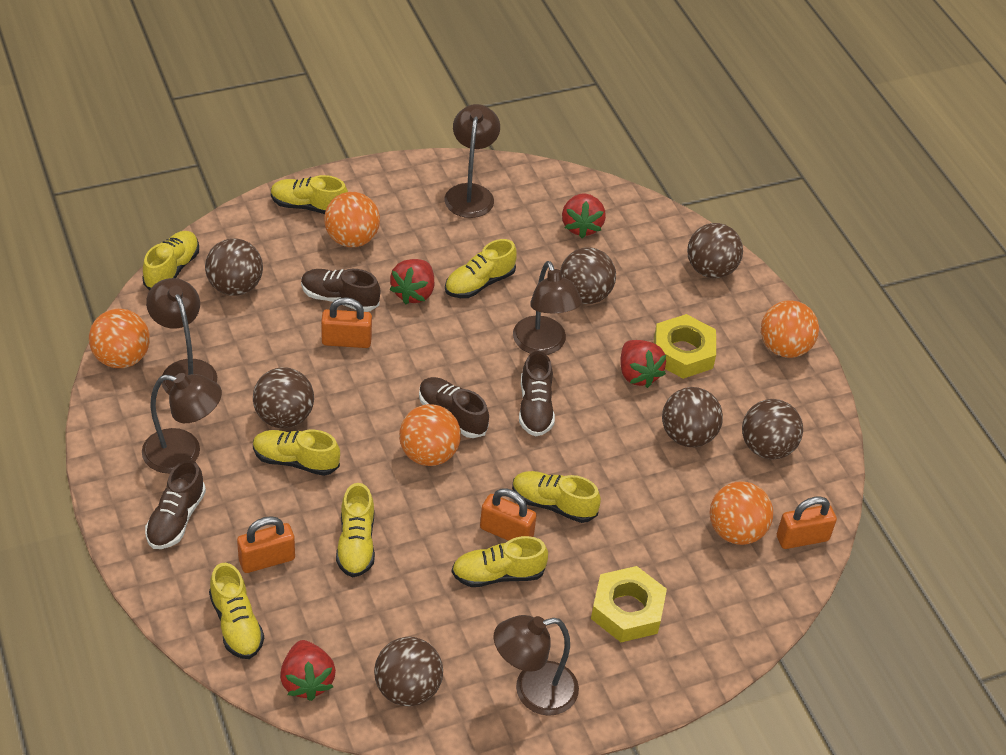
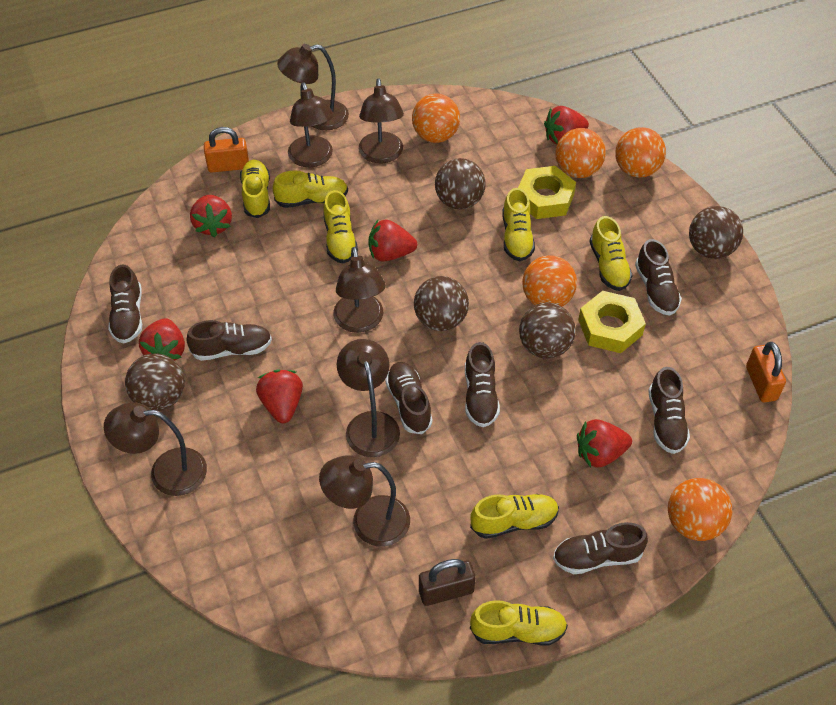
brown ball: 7 -> 5
brown lamp: 5 -> 7
brown padlock: 0 -> 1
brown shoe: 4 -> 7
orange padlock: 4 -> 2
red strawberry: 4 -> 6
yellow shoe: 8 -> 7

